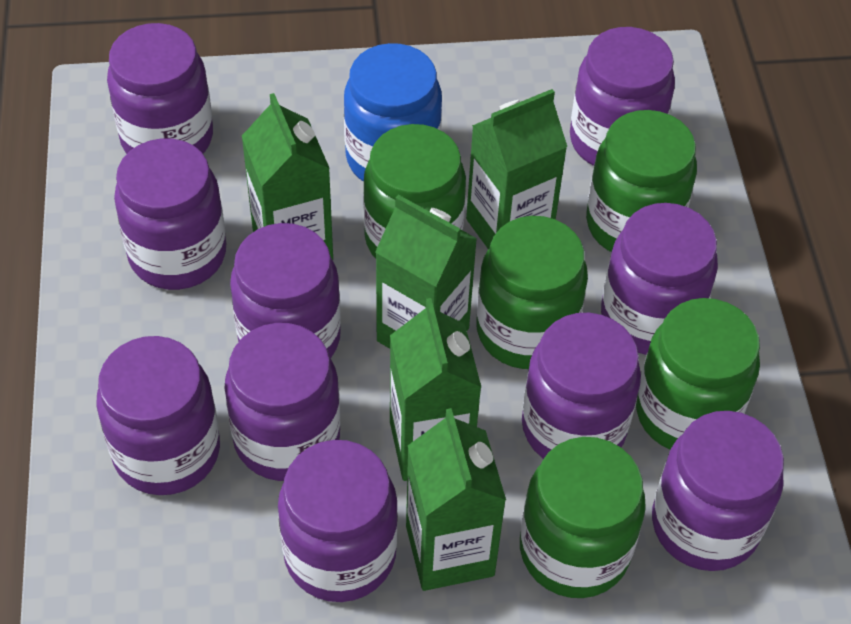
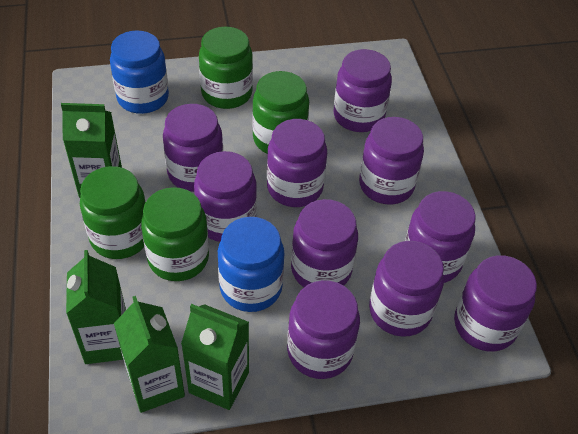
blue jar: 1 -> 2
green carton: 5 -> 4
green jar: 5 -> 4

